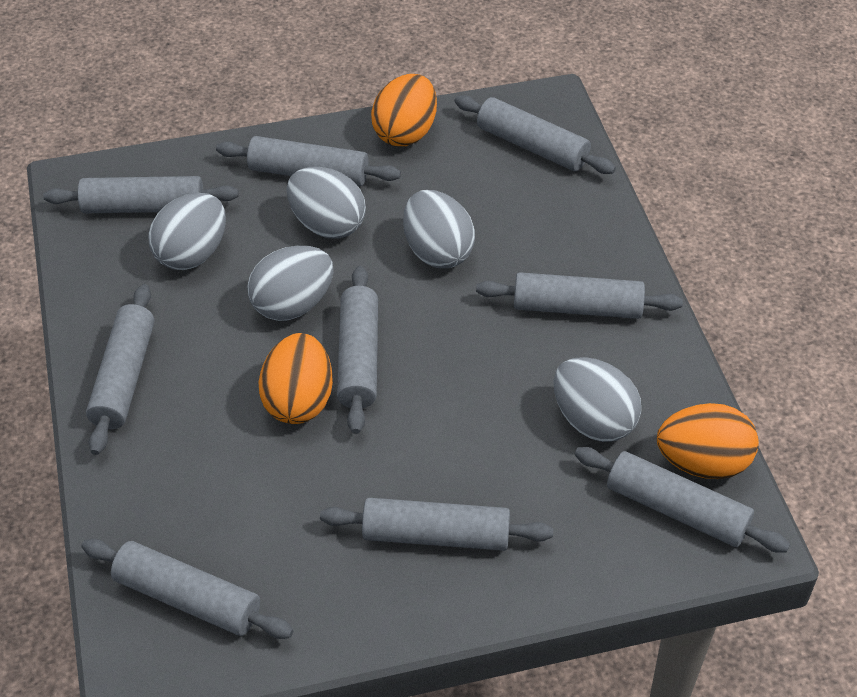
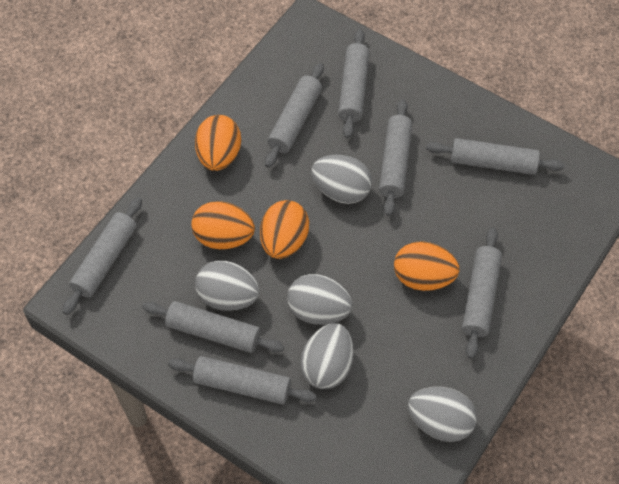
grey rolling pin: 9 -> 8
orange egg: 3 -> 4

